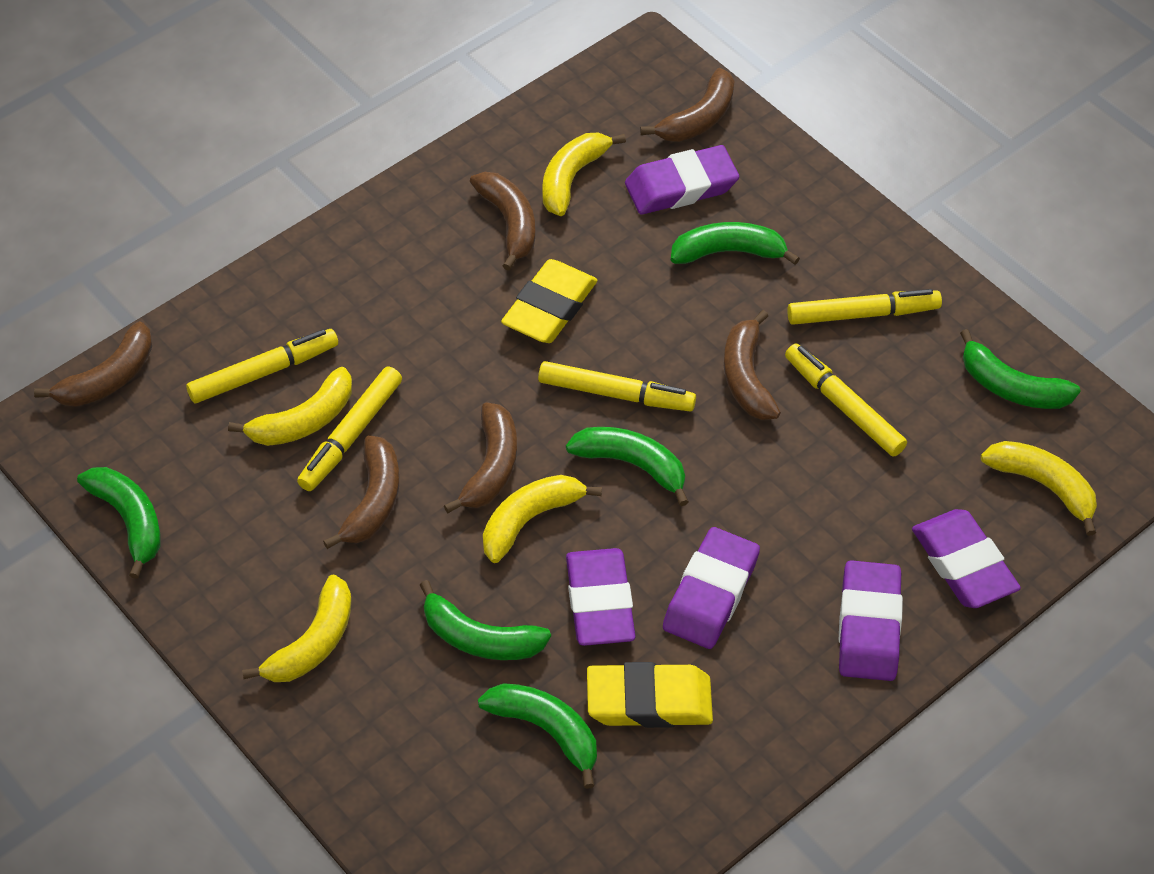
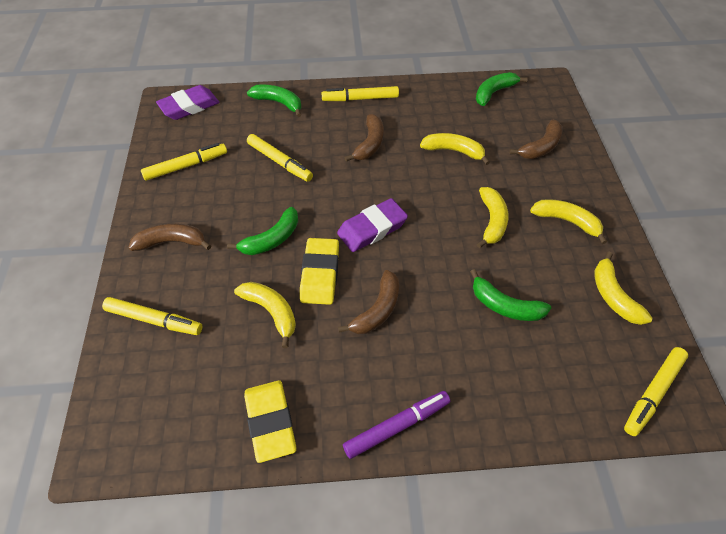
brown banana: 6 -> 4
green banana: 6 -> 4
purple eraser: 5 -> 2
purple marker: 0 -> 1

